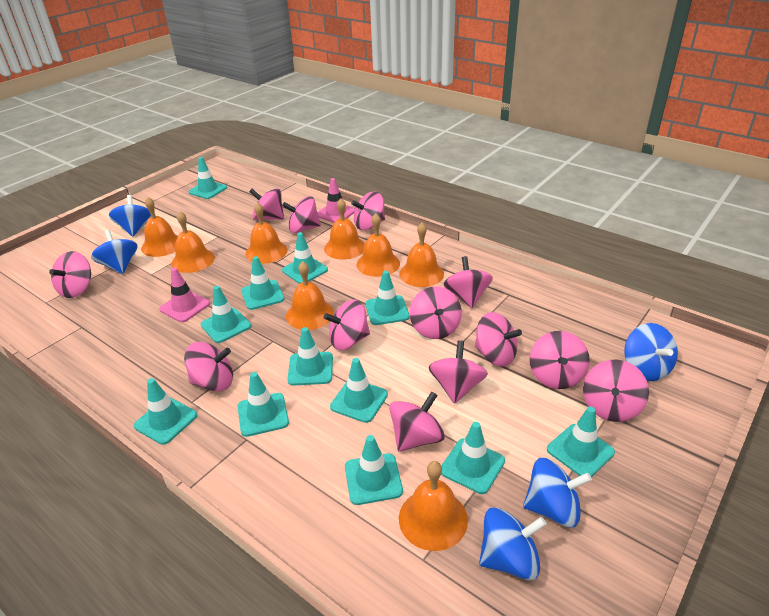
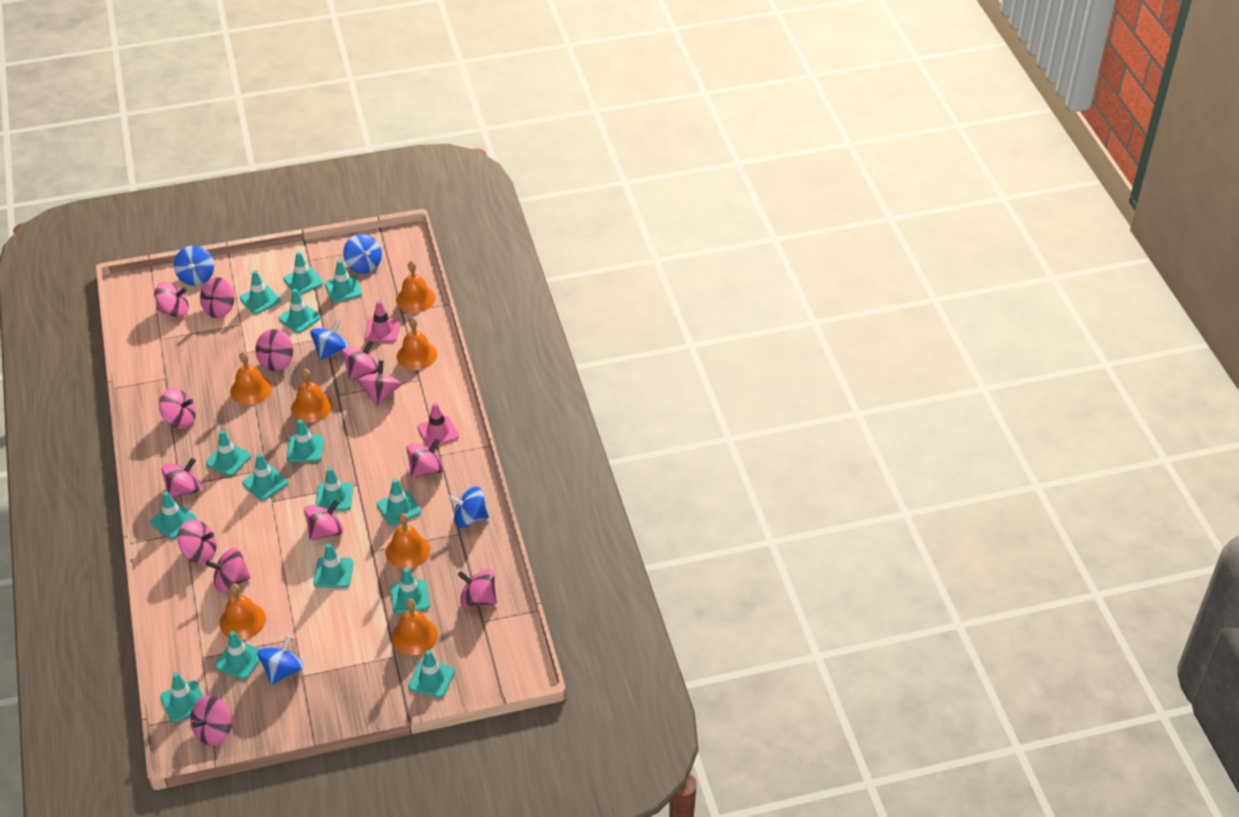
orange bell: 8 -> 7
turquoise traffic cone: 12 -> 15

